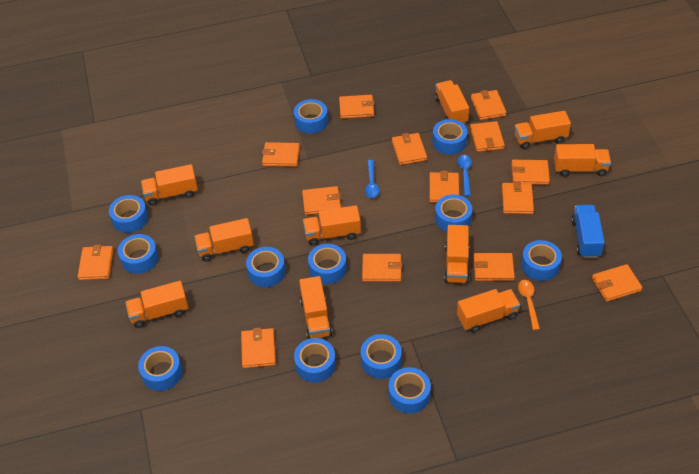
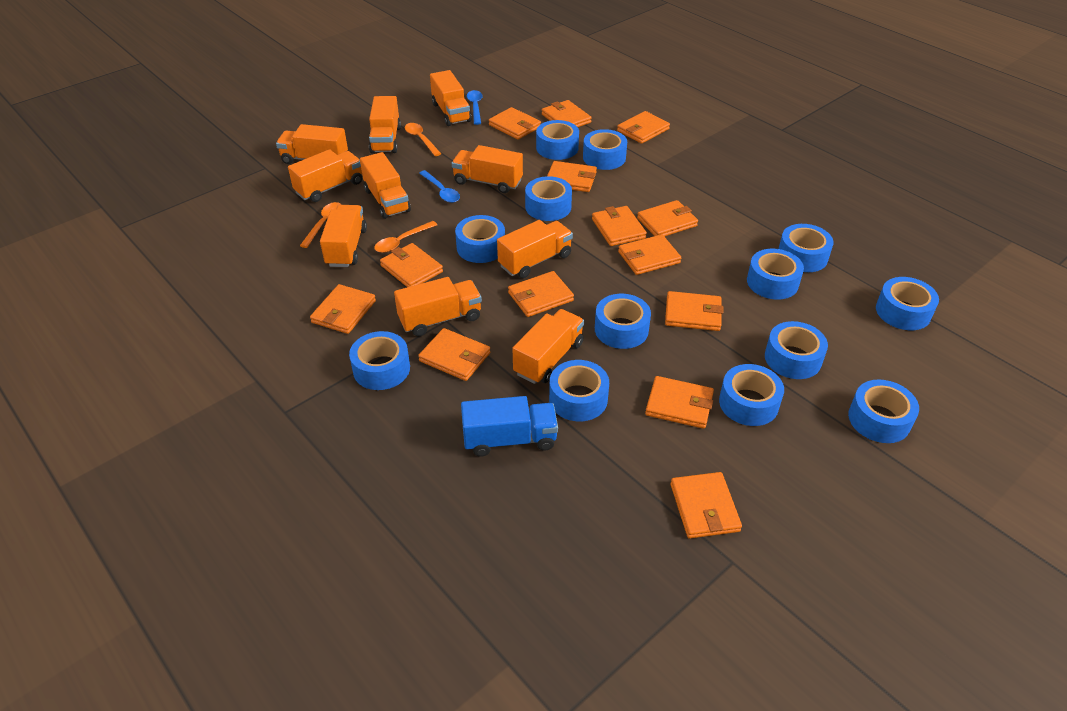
blue tape: 12 -> 13
orange spoon: 1 -> 3

